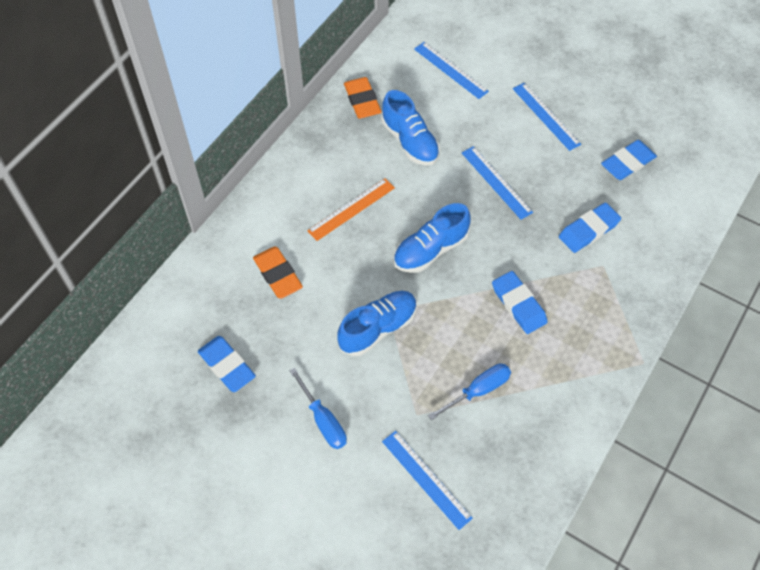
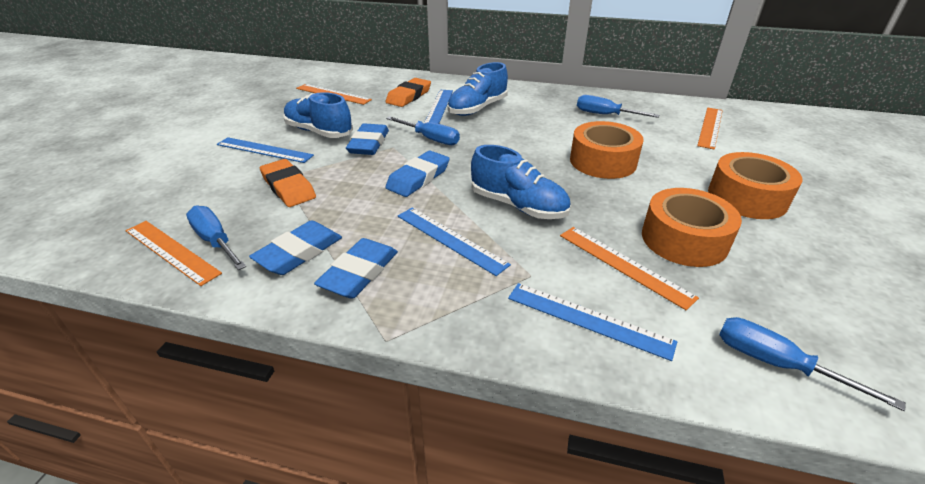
blue screwdriver: 2 -> 4
orange ruler: 1 -> 4
orange tape: 0 -> 3

